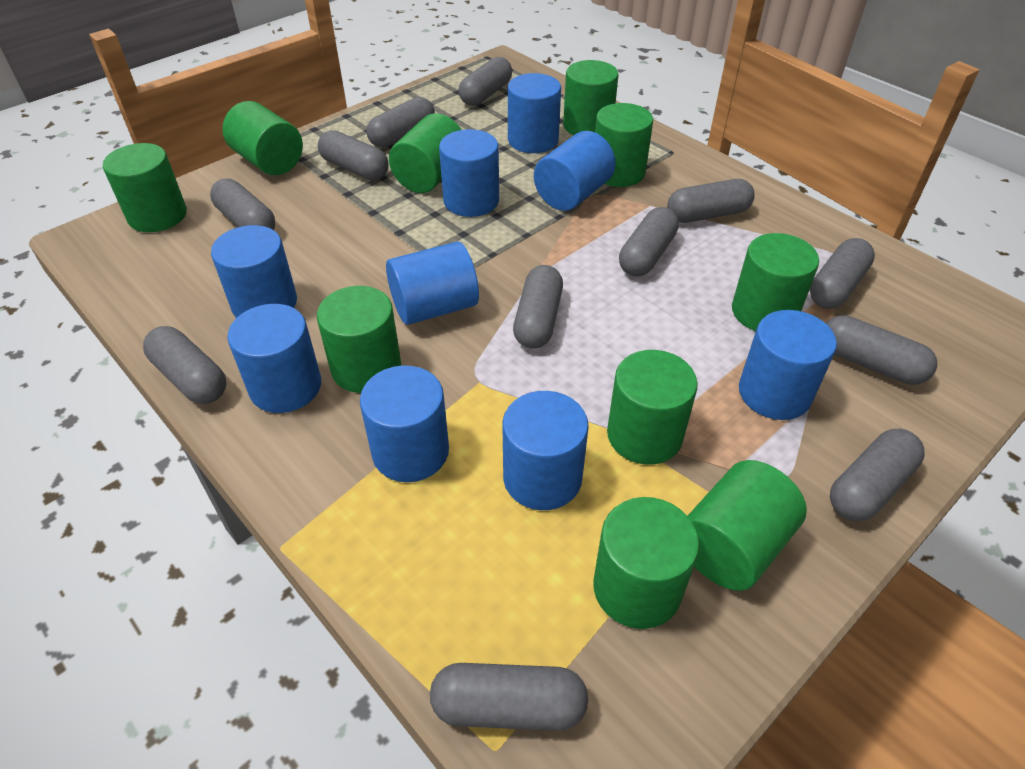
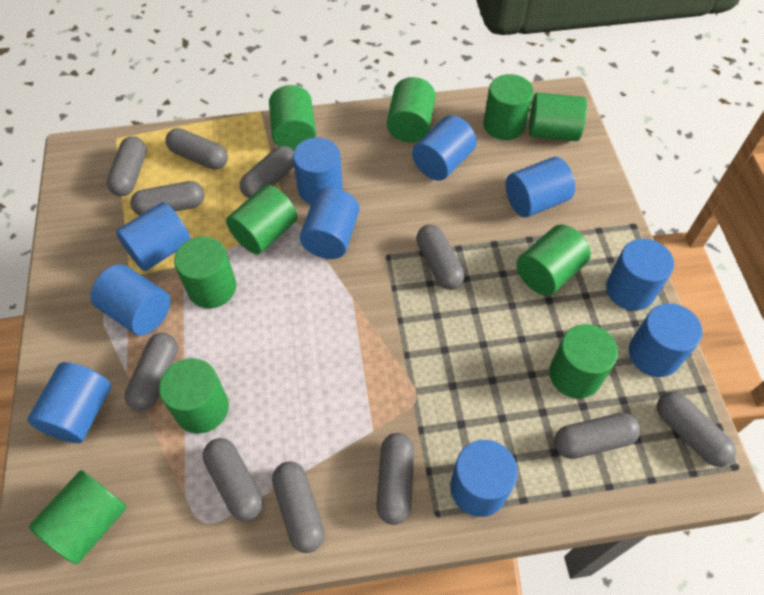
blue cylinder: 9 -> 10
grey capsule: 12 -> 11

